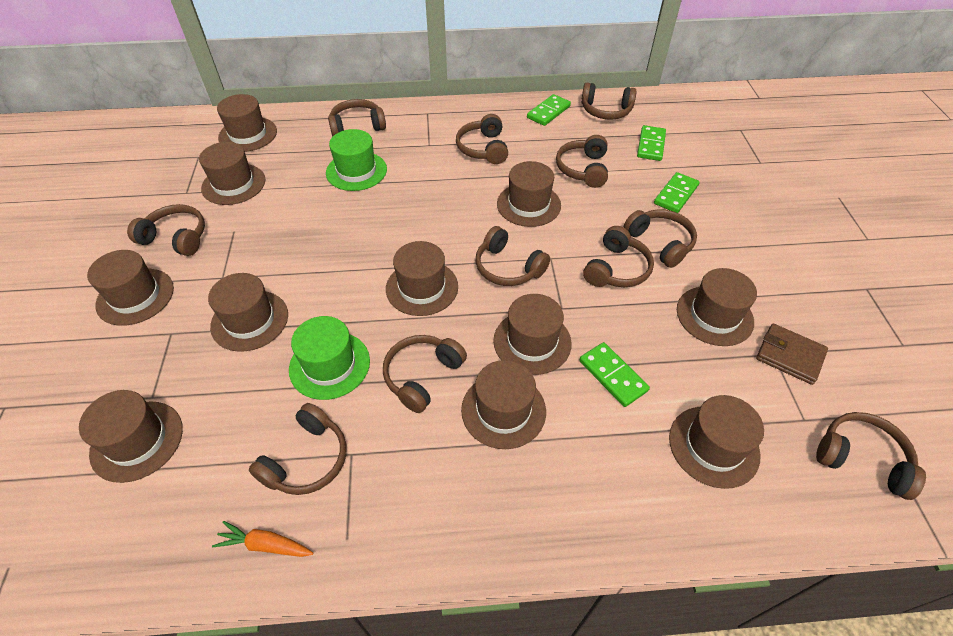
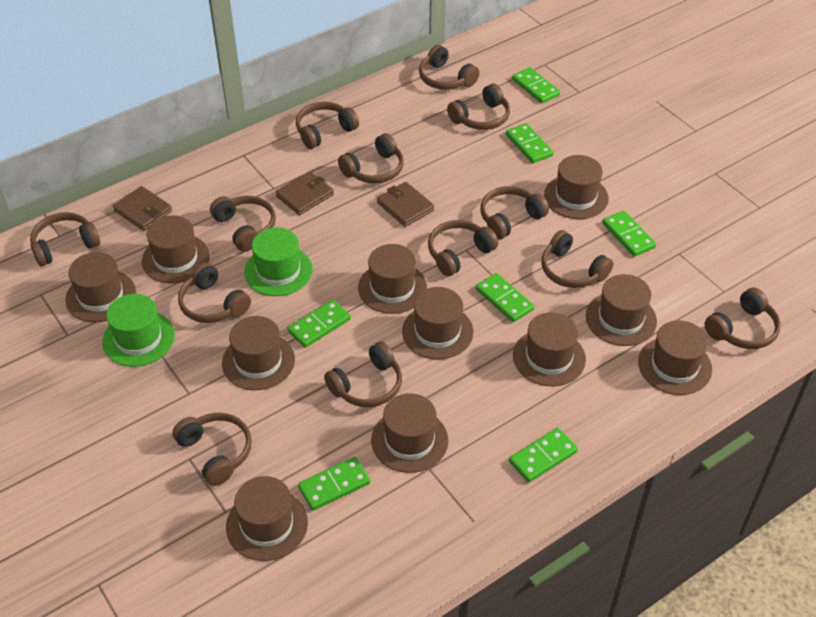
brown headphones: 11 -> 13
brown wallet: 1 -> 3
green domino: 4 -> 7
orange carrot: 1 -> 0

